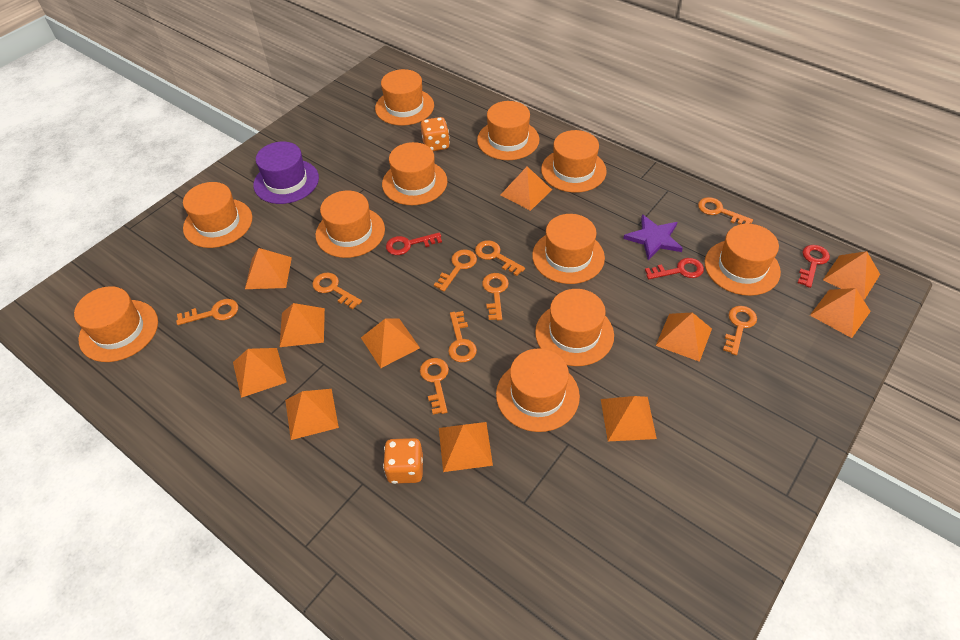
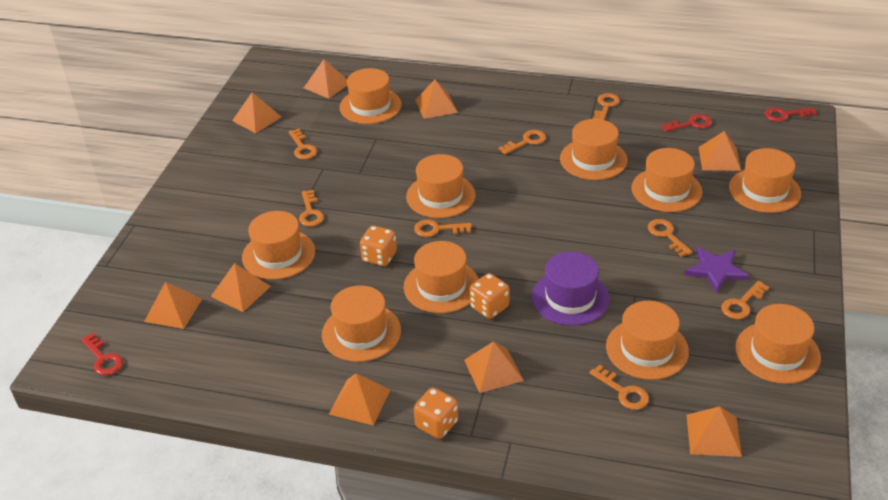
orange dice: 2 -> 3
orange hat: 11 -> 10
orange key: 9 -> 8
orange pyramid: 11 -> 9

